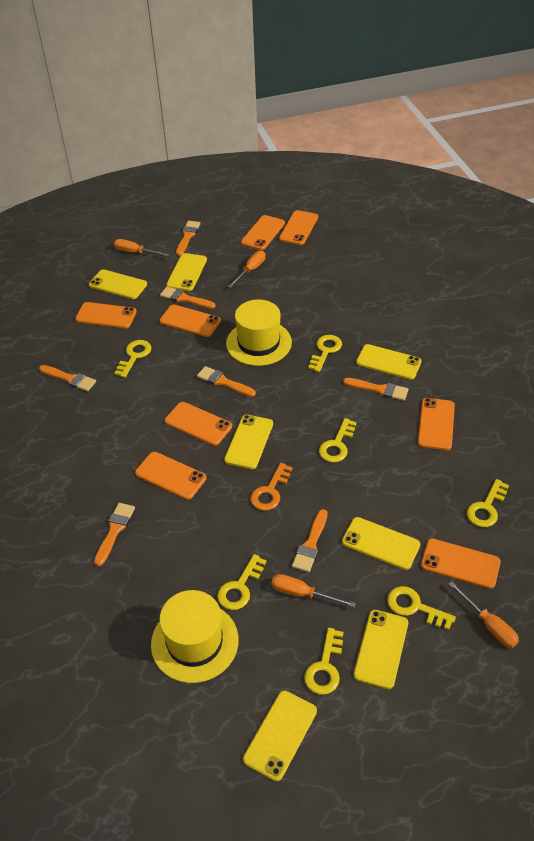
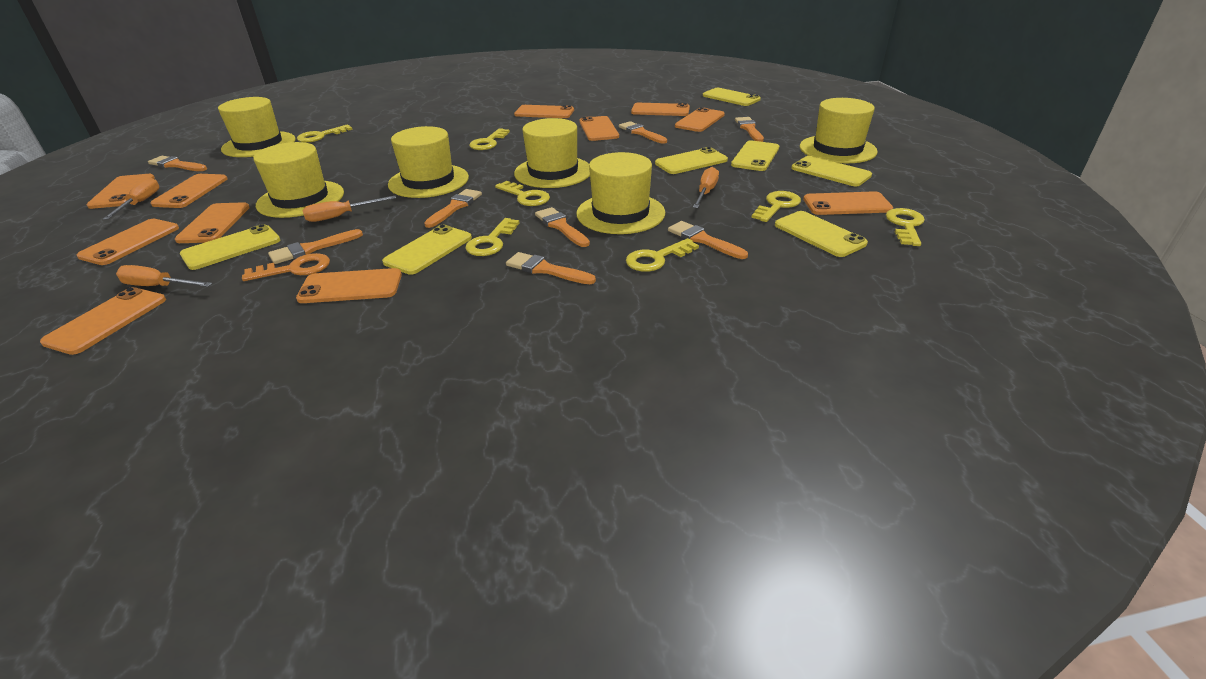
orange brush: 7 -> 8
orange phone: 8 -> 11
yellow hat: 2 -> 6

